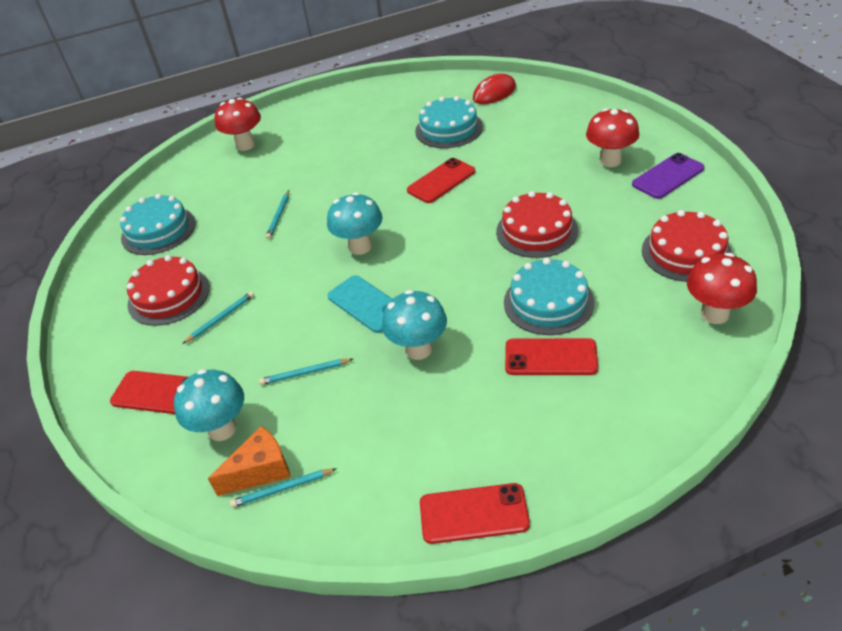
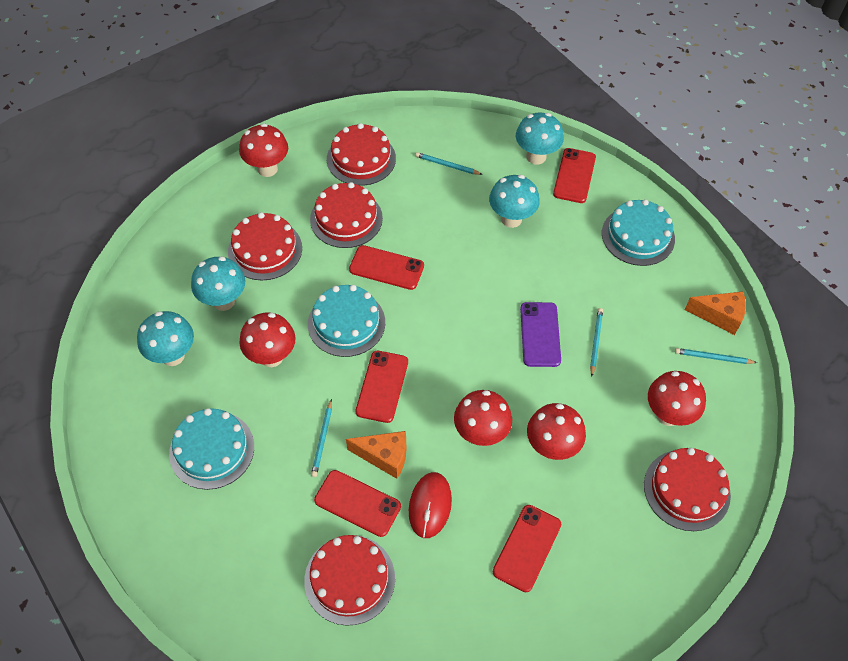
orange cheese: 1 -> 2
red cake: 3 -> 5
red mushroom: 3 -> 5
red phone: 4 -> 5
turquoise mushroom: 3 -> 4
turquoise phone: 1 -> 0

